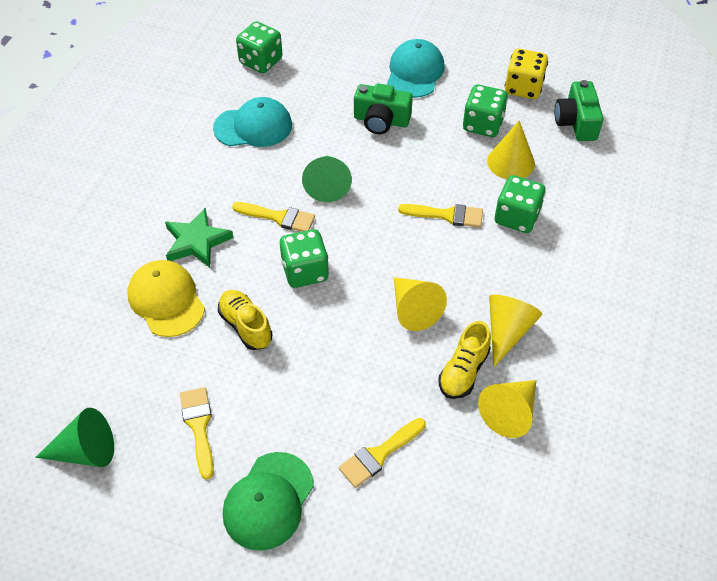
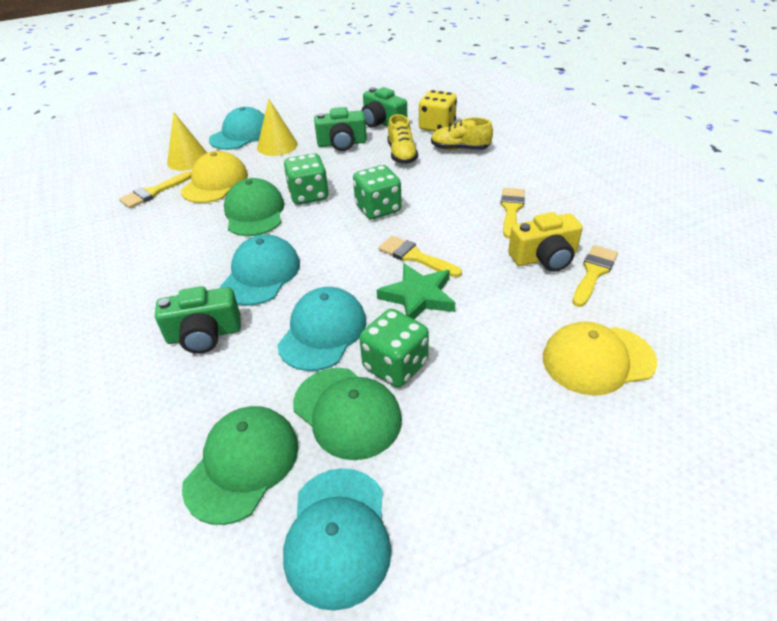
green camera: 2 -> 3
green cap: 1 -> 3
green cone: 2 -> 0
green dice: 4 -> 3
turquoise cap: 2 -> 4
yellow camera: 0 -> 1
yellow cap: 1 -> 2
yellow cone: 4 -> 2

